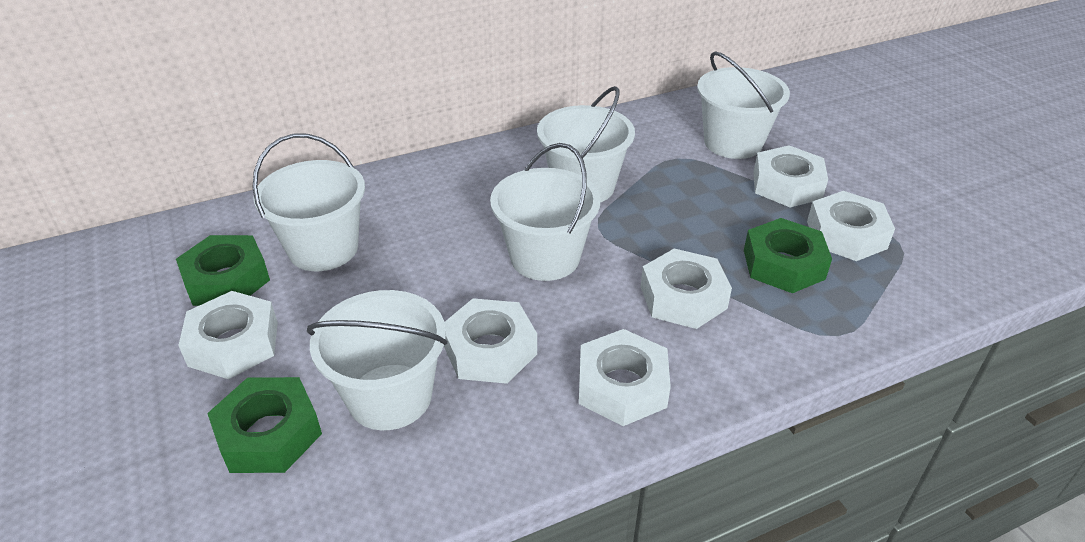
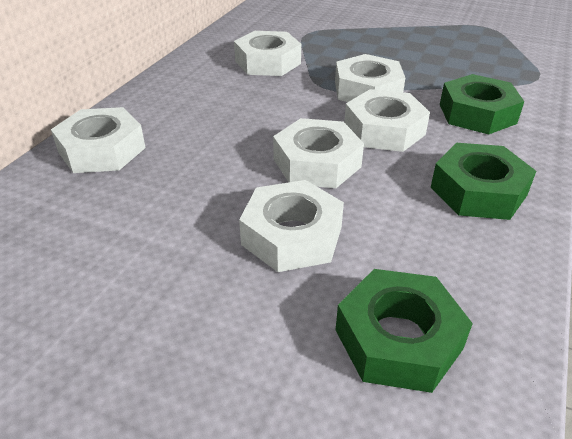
white bucket: 5 -> 0

